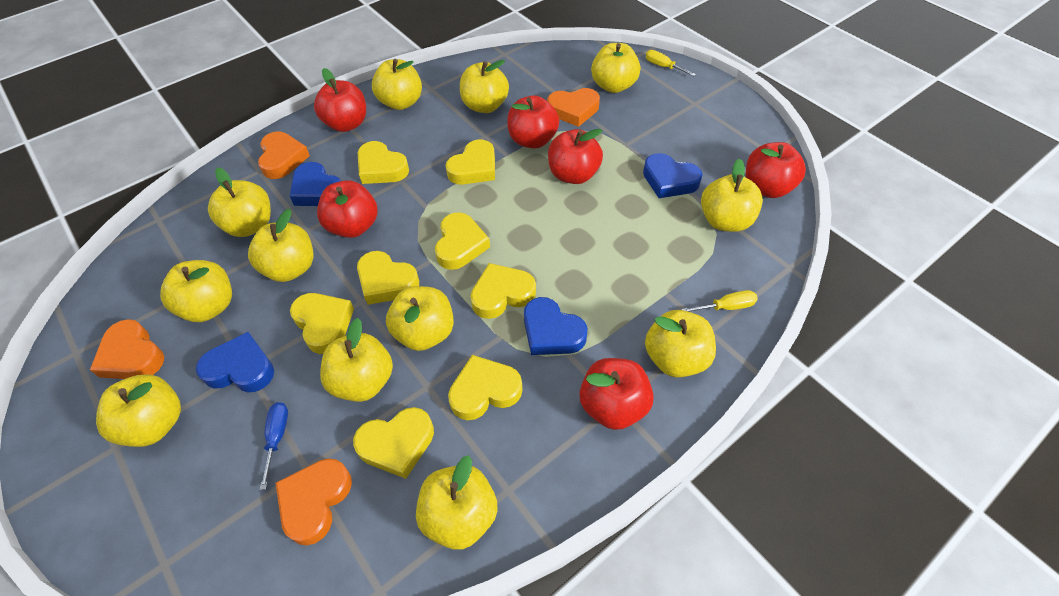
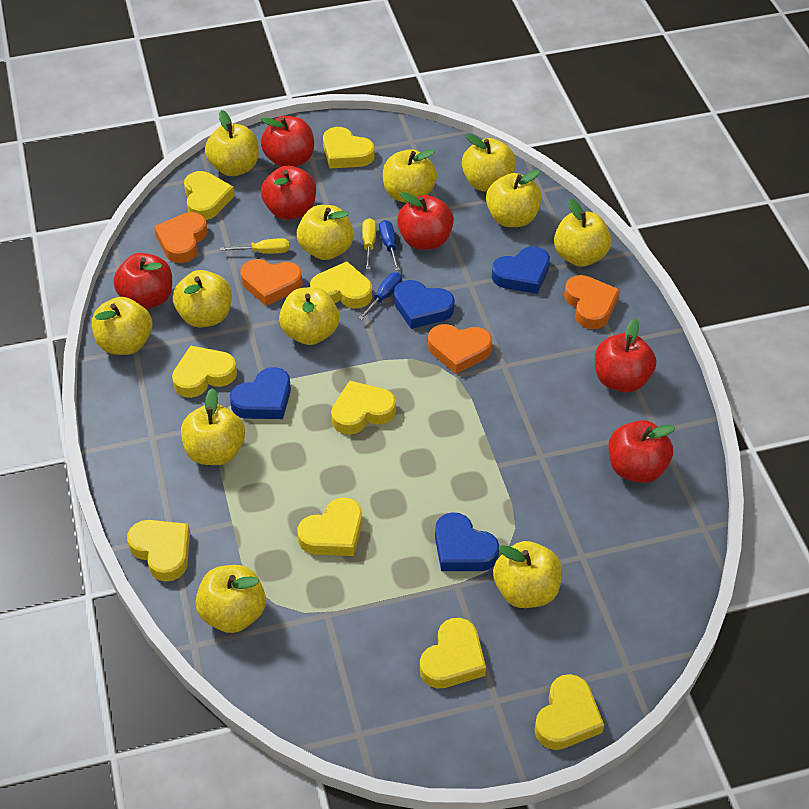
blue screwdriver: 1 -> 2
yellow heart: 8 -> 9

